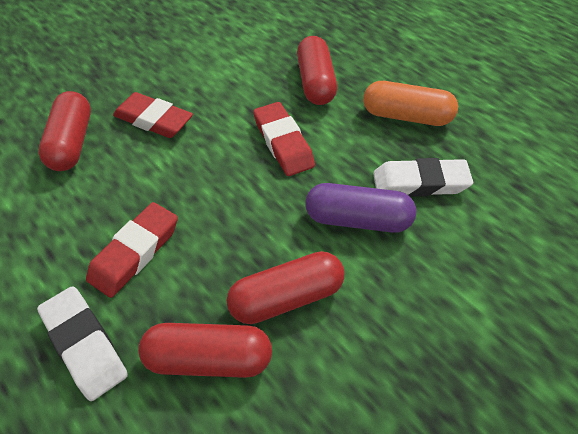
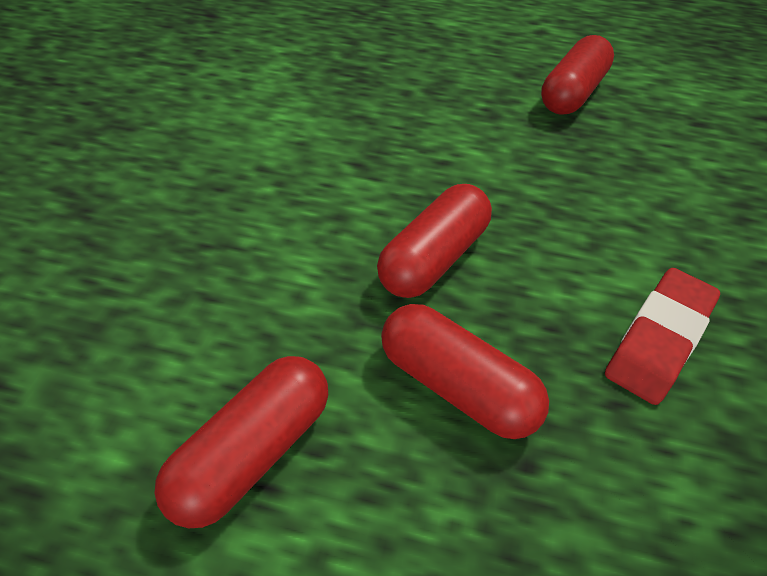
orange capsule: 1 -> 0
purple capsule: 1 -> 0
red eraser: 3 -> 1
white eraser: 2 -> 0

